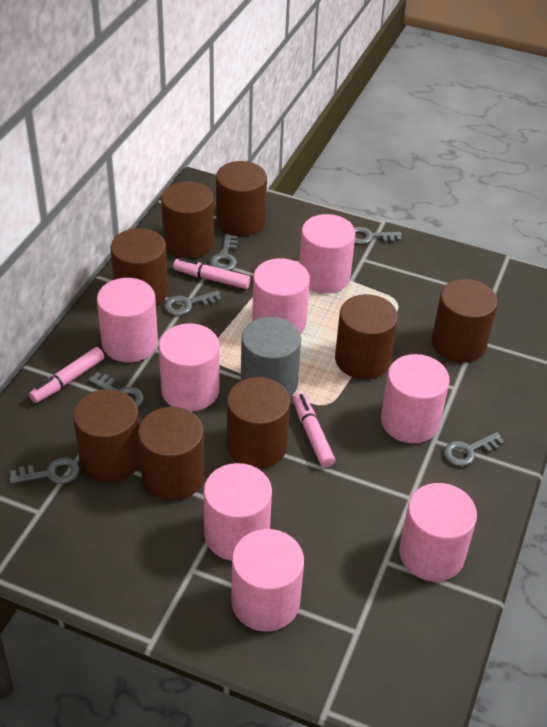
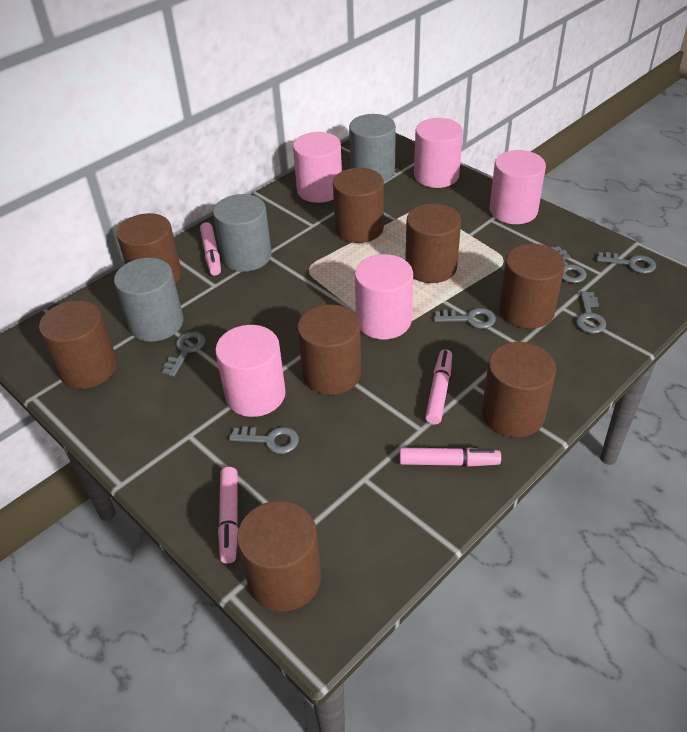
grey cylinder: 1 -> 3
pink cylinder: 8 -> 5
pink marker: 3 -> 4

